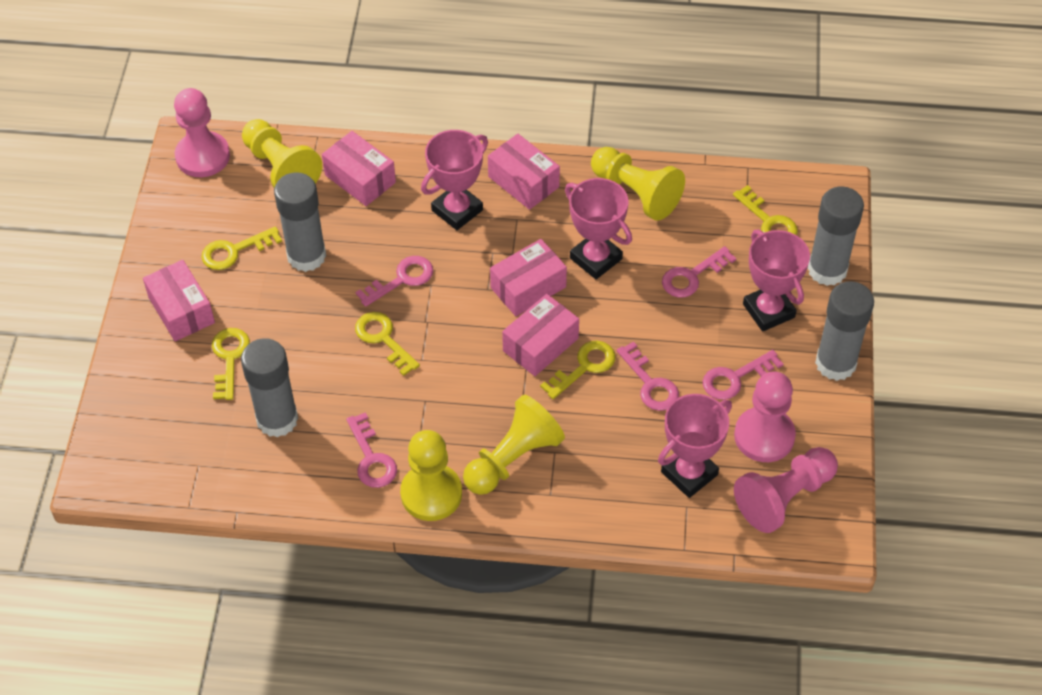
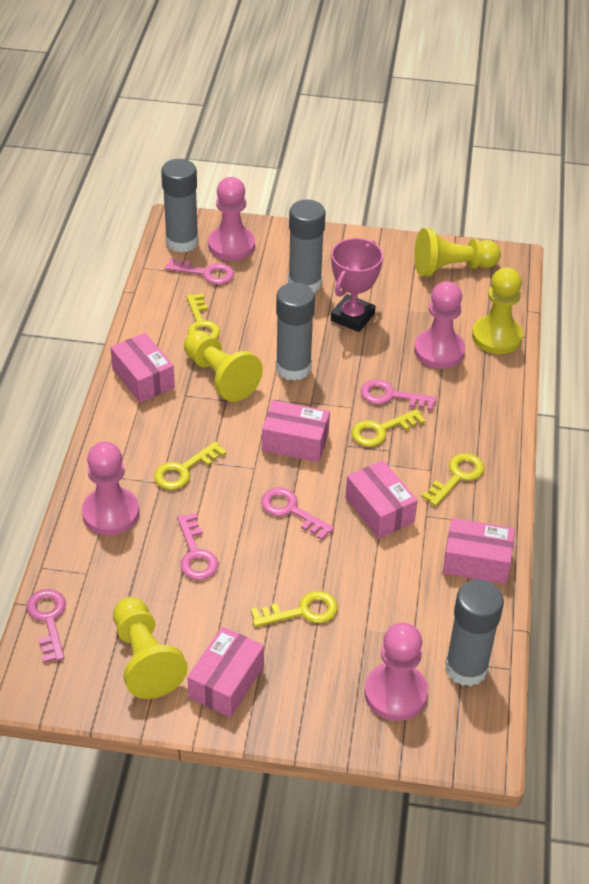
pink pawn: 3 -> 4
pink trophy: 4 -> 1

